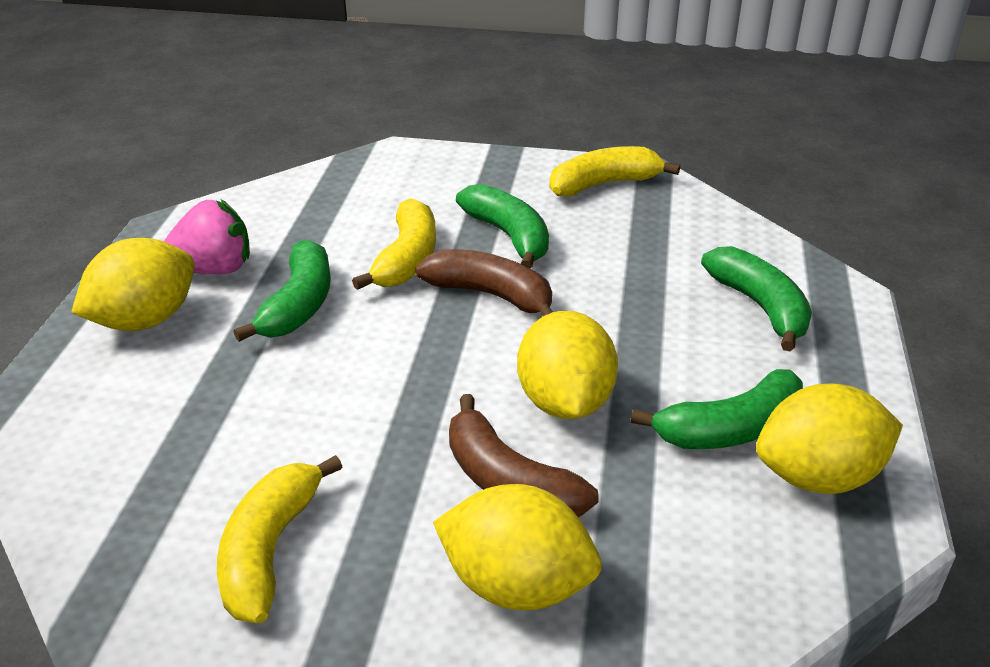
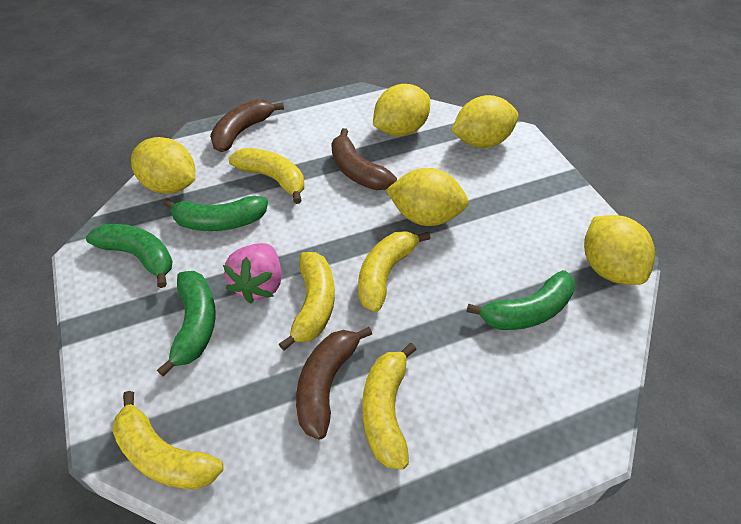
brown banana: 2 -> 3
yellow banana: 3 -> 5
yellow lemon: 4 -> 5

